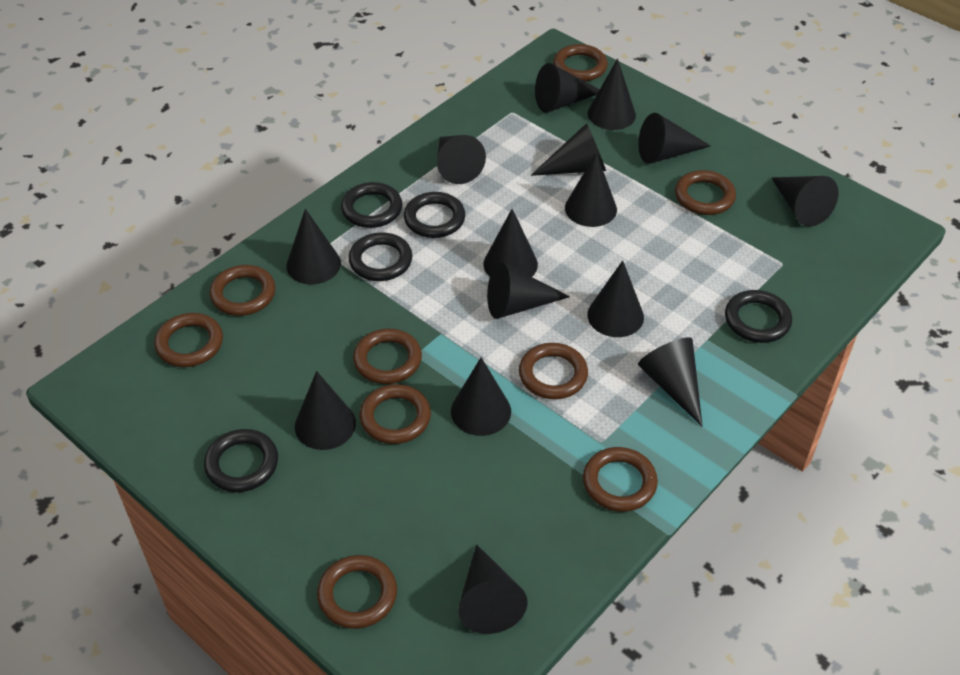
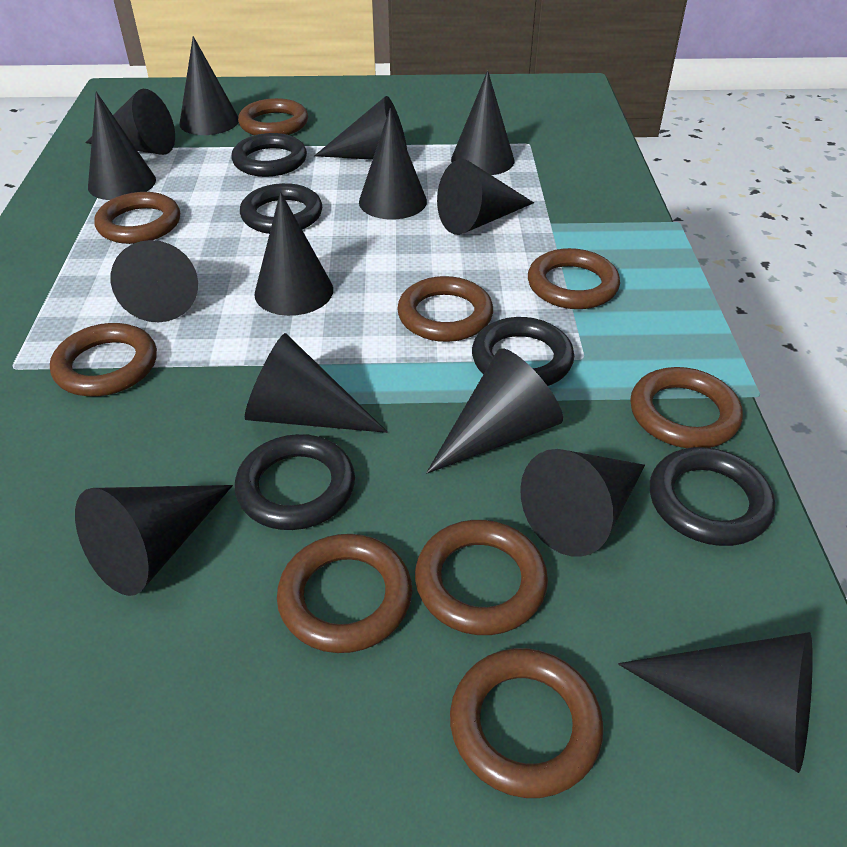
black cone: 15 -> 14

